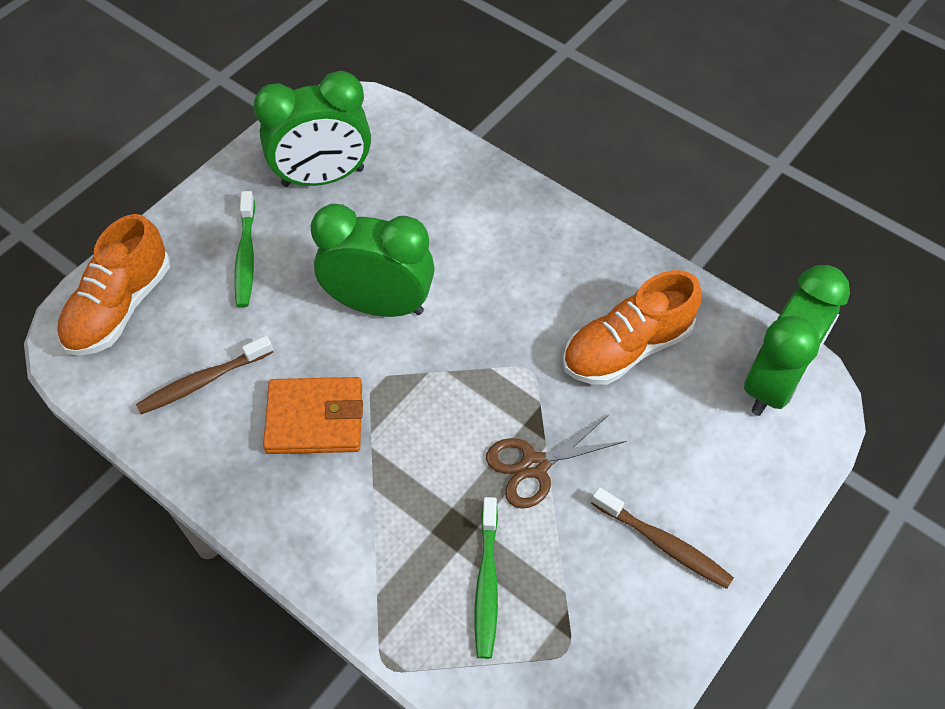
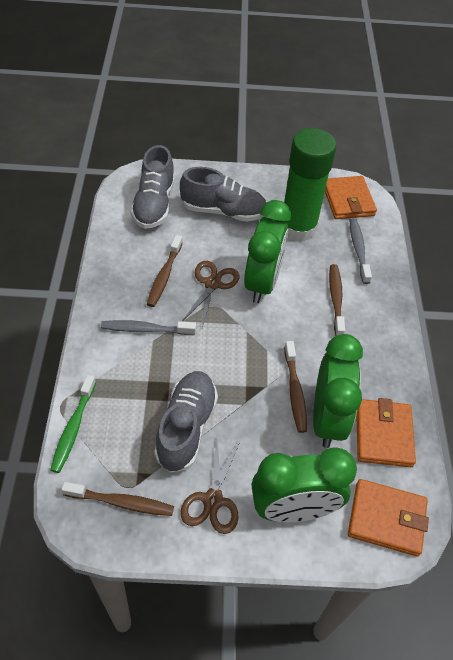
brown scissors: 1 -> 2
brown toothbrush: 2 -> 4
green glue stick: 0 -> 1
green toothbrush: 2 -> 1
grey shoe: 0 -> 3
grey toothbrush: 0 -> 2
orange shoe: 2 -> 0
orange wallet: 1 -> 3

